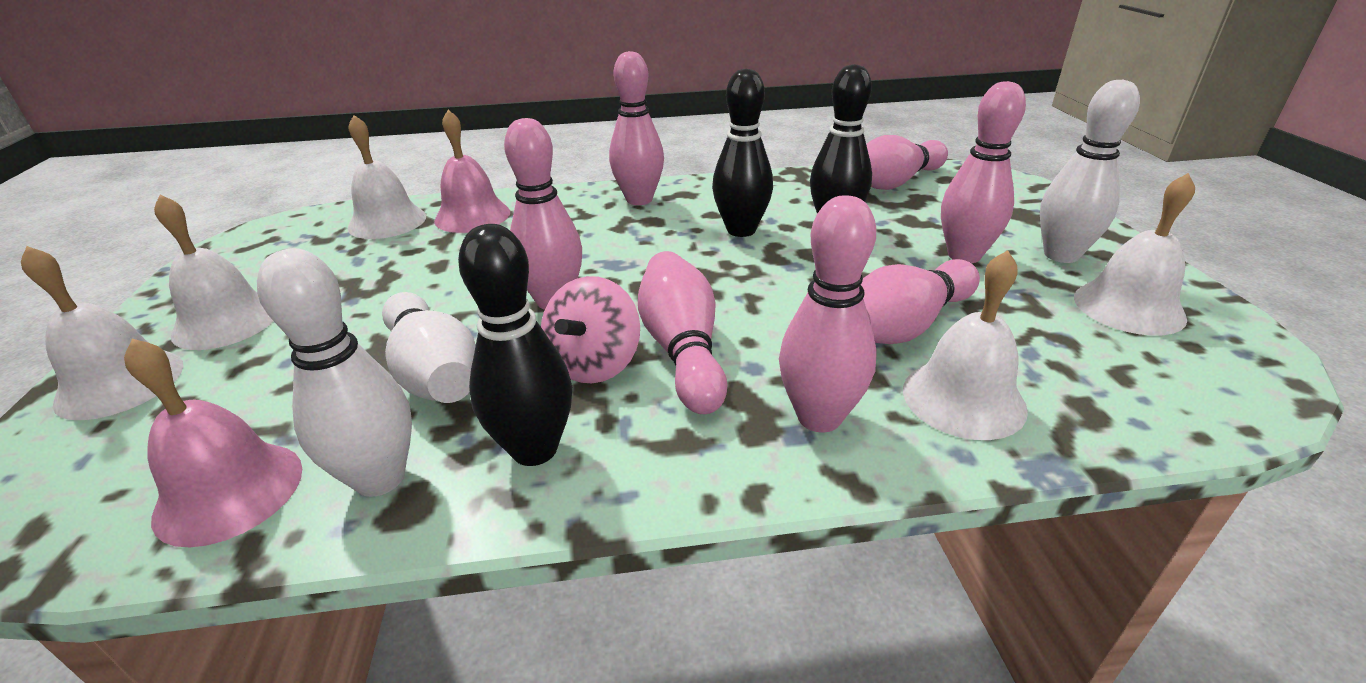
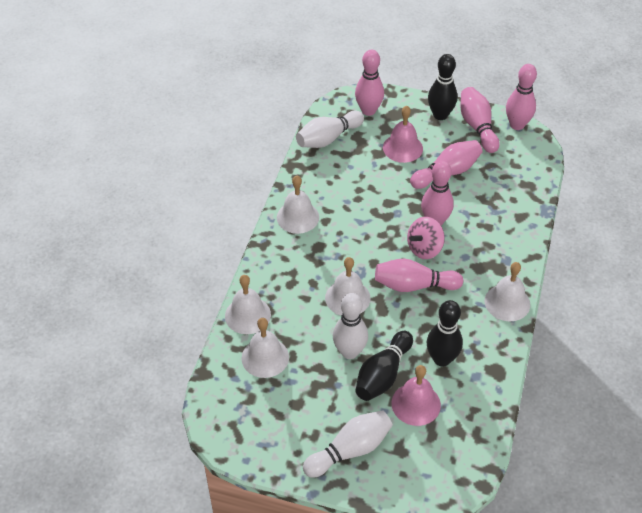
pink bowling pin: 7 -> 6

